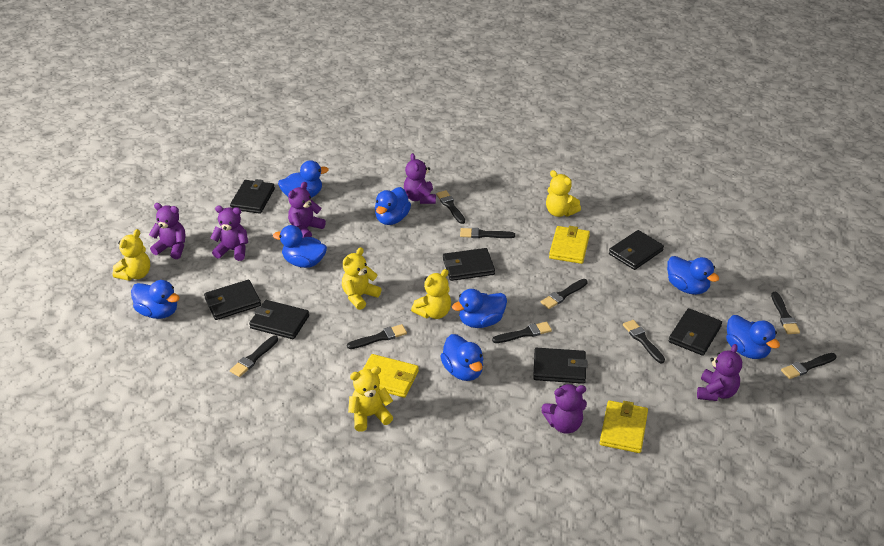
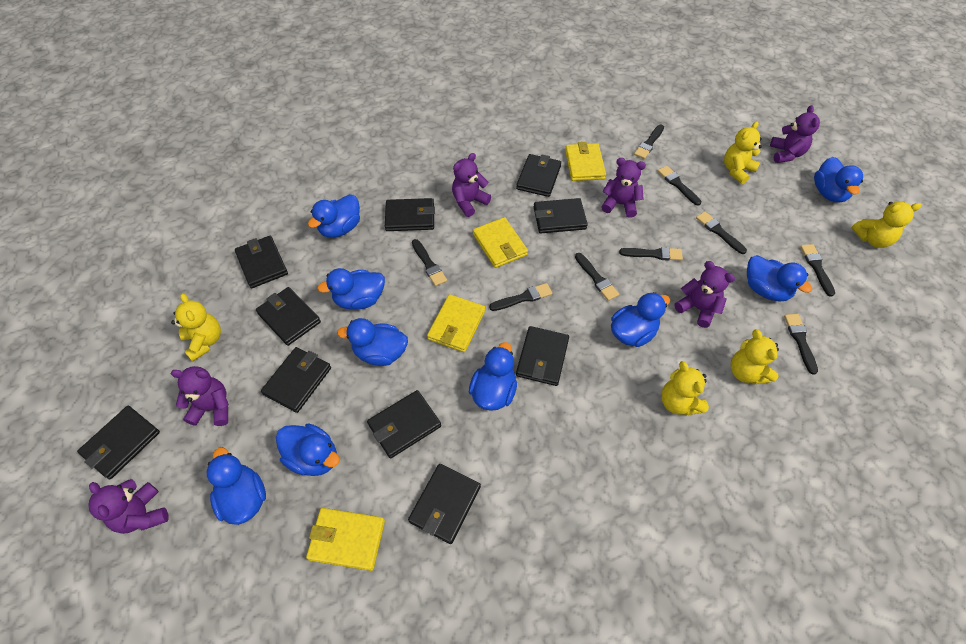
black wallet: 7 -> 10
blue duck: 8 -> 9
yellow wallet: 3 -> 4

